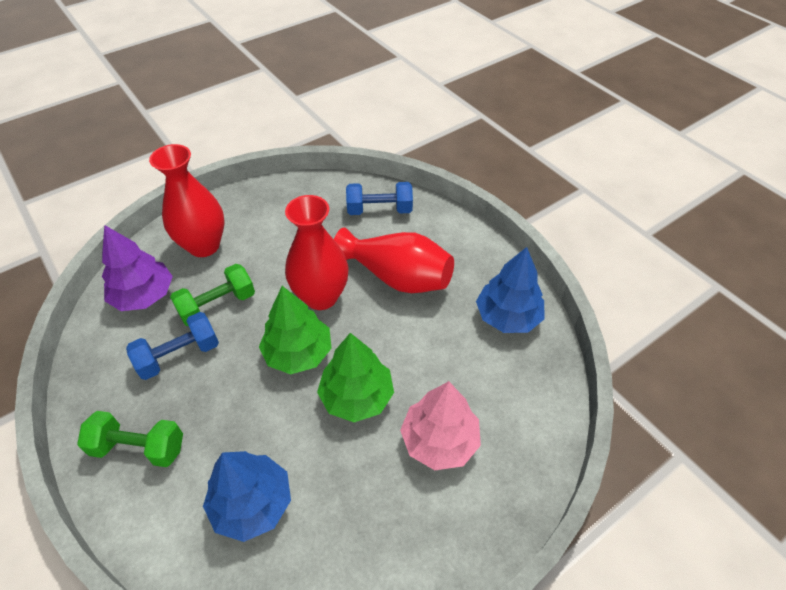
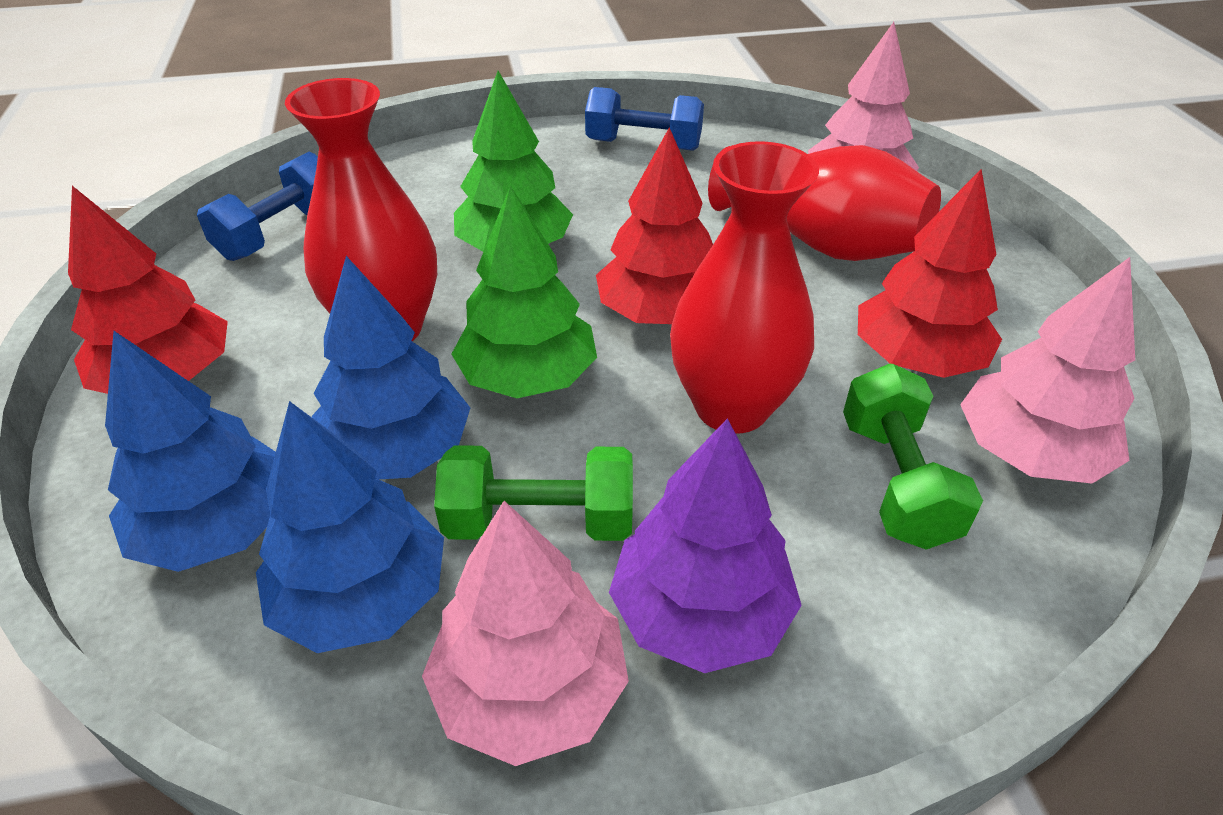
blue tree: 2 -> 3
pink tree: 1 -> 3
red tree: 0 -> 3

